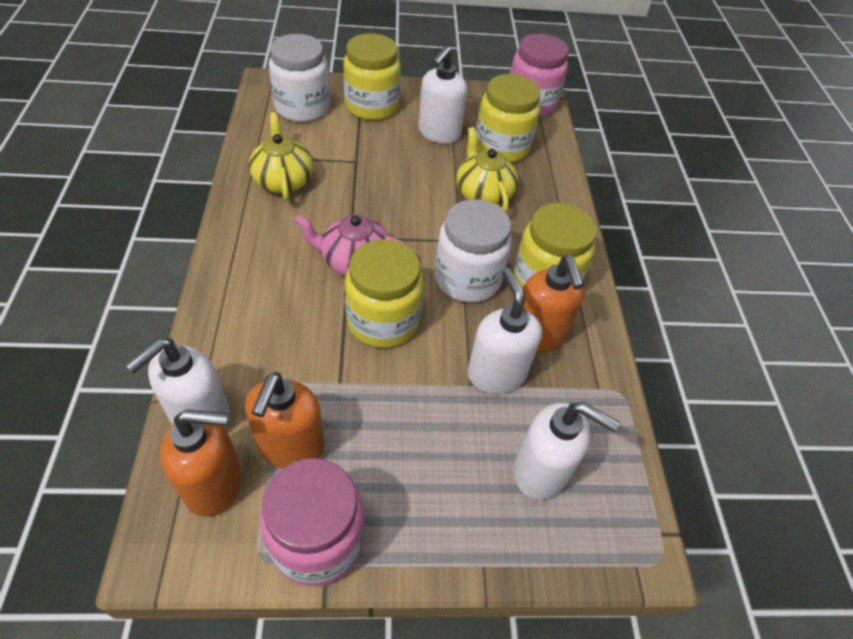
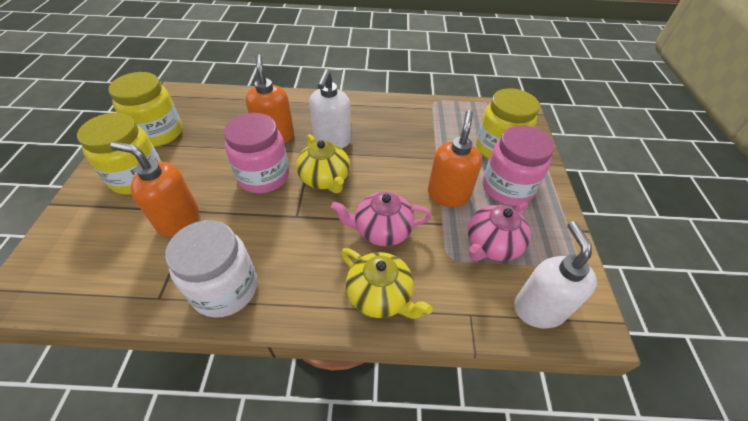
pink teapot: 1 -> 2
white jar: 2 -> 1
white soap dispenser: 4 -> 2
yellow jar: 4 -> 3

